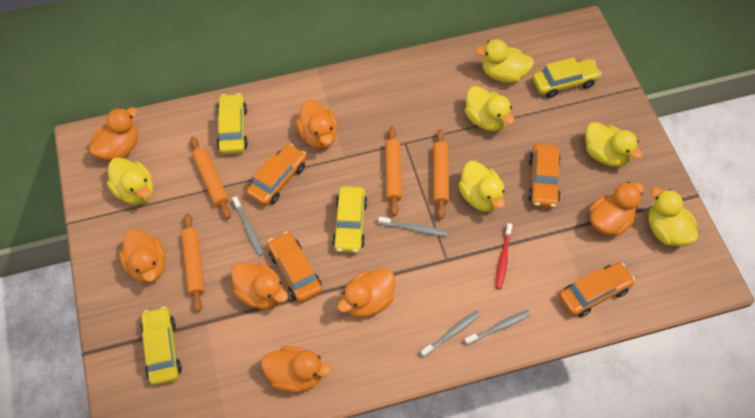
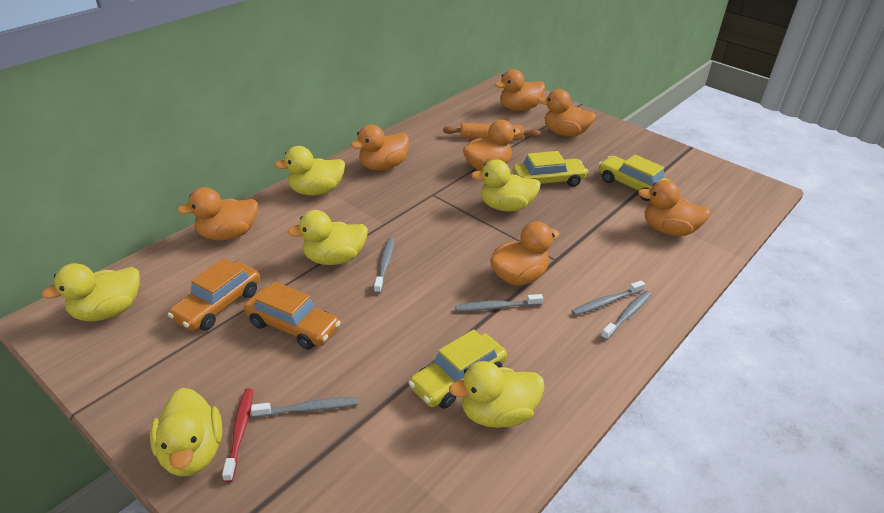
grey toothbrush: 4 -> 5
orange car: 4 -> 2
orange rolling pin: 4 -> 1
yellow car: 4 -> 3

